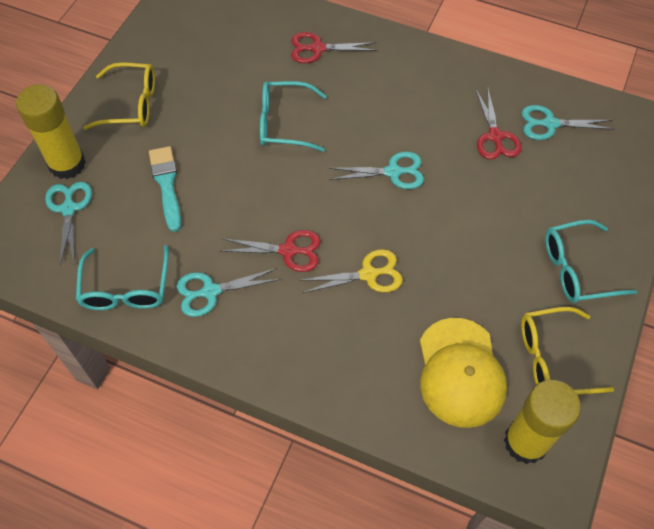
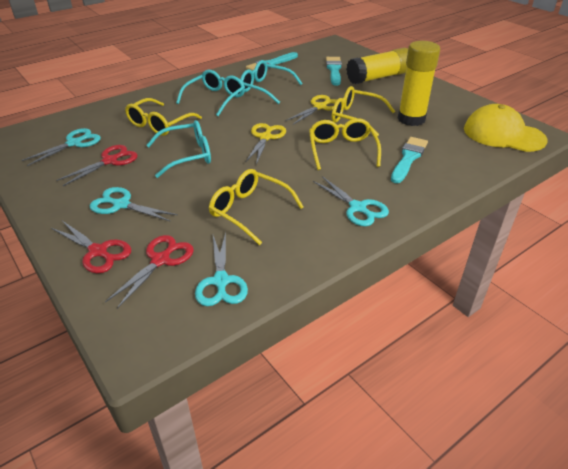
turquoise brush: 1 -> 3
yellow glasses: 2 -> 4
yellow scissors: 1 -> 2

